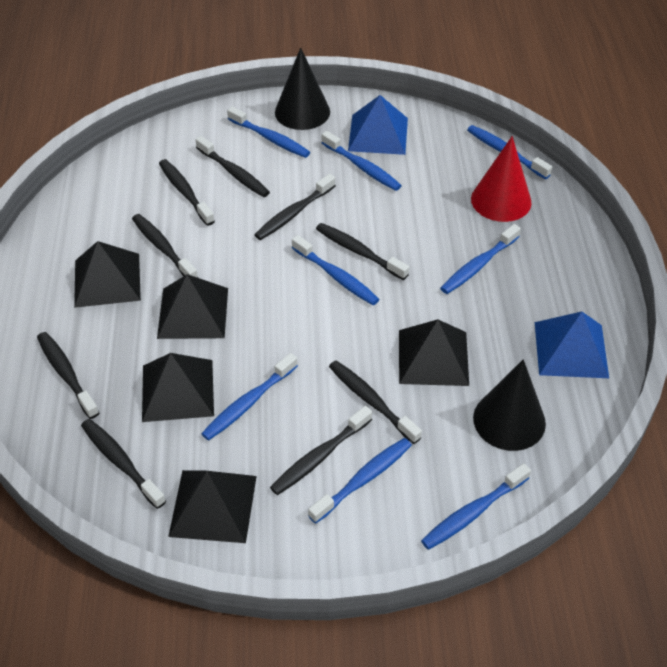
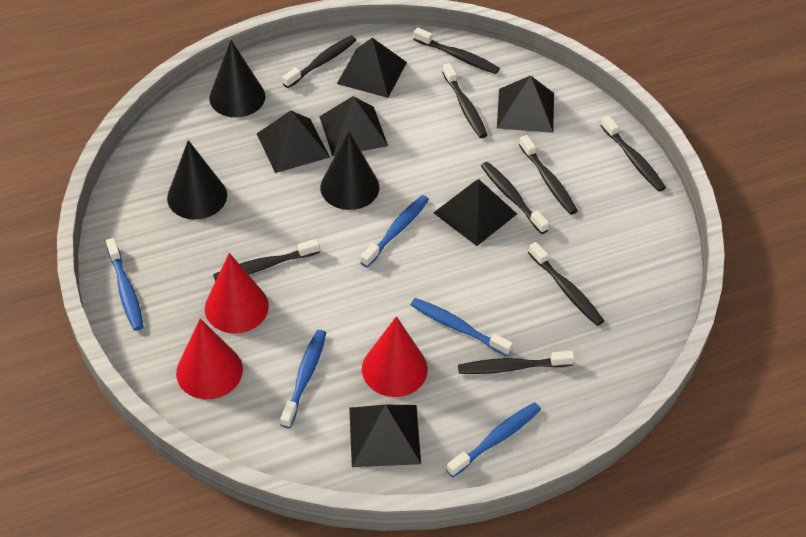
black cone: 2 -> 3
black pyramid: 5 -> 6
blue pyramid: 2 -> 0
blue toothbrush: 8 -> 5
red cone: 1 -> 3

